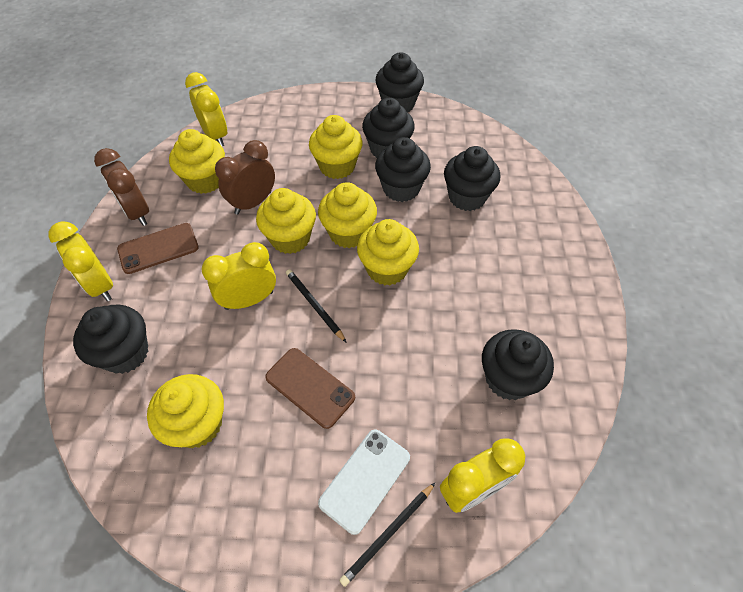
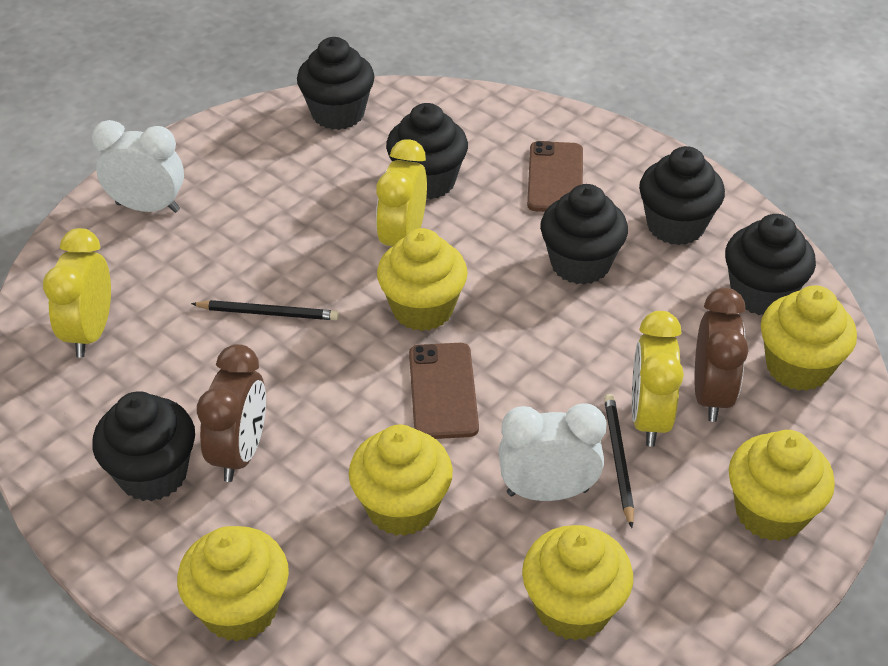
white clock: 0 -> 2
white phone: 1 -> 0
yellow clock: 4 -> 3

